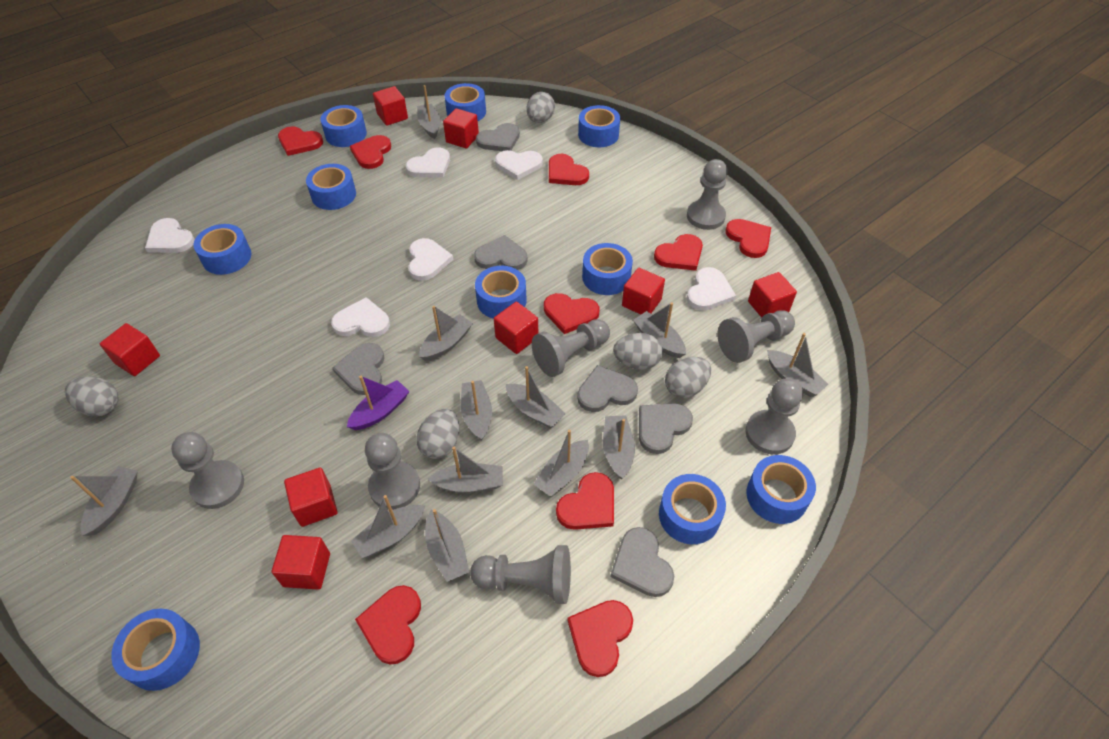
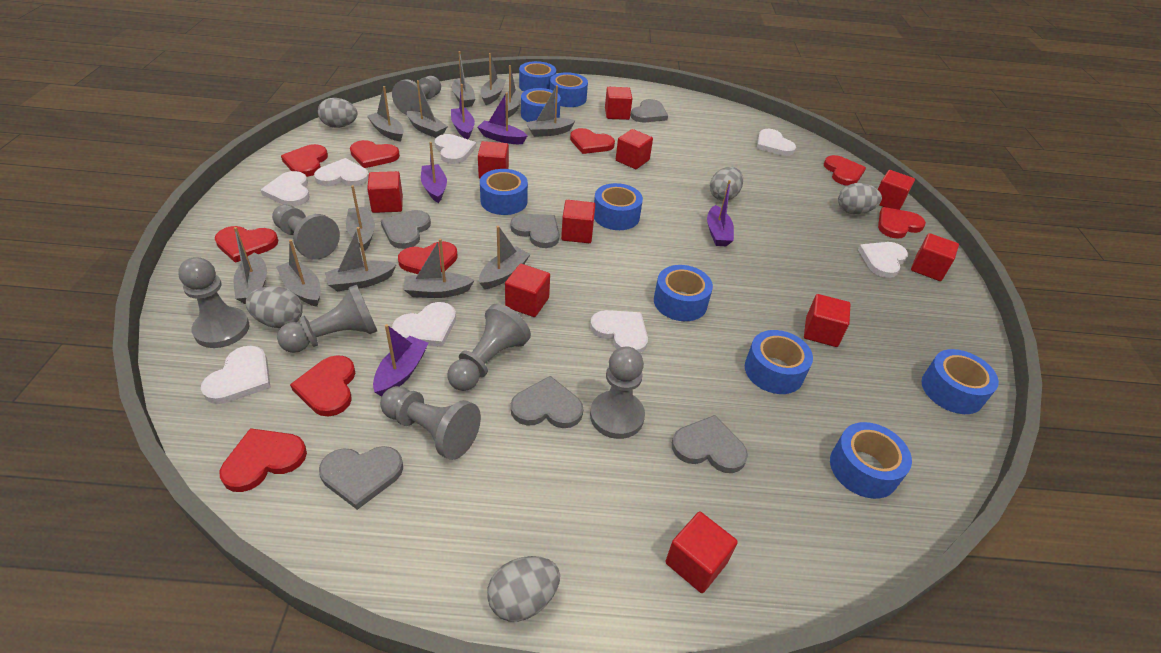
blue tape: 10 -> 9
purple boat: 1 -> 5
red cube: 8 -> 10
white heart: 6 -> 8

